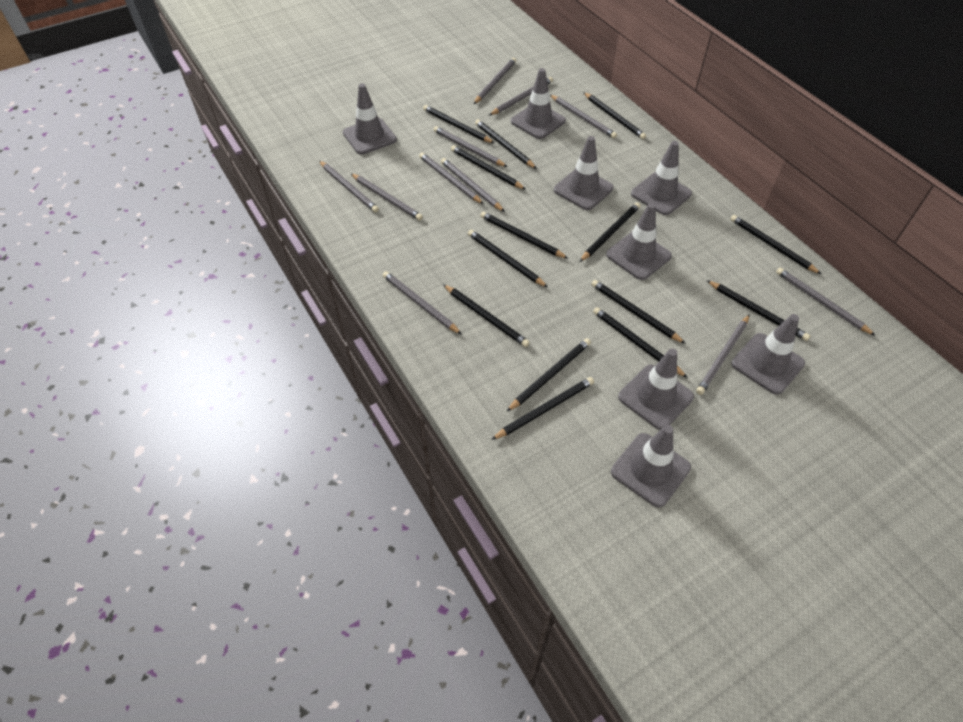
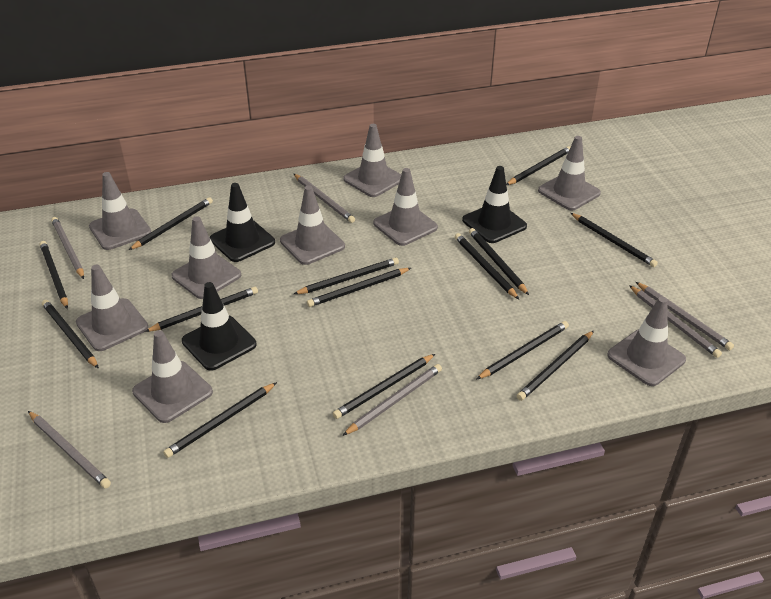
black traffic cone: 0 -> 3
grey pencil: 11 -> 6
grey traffic cone: 8 -> 9

